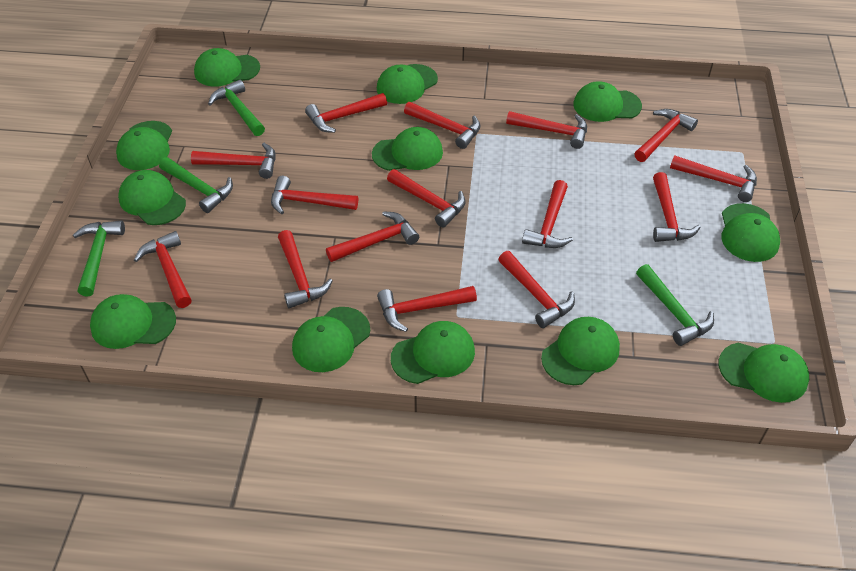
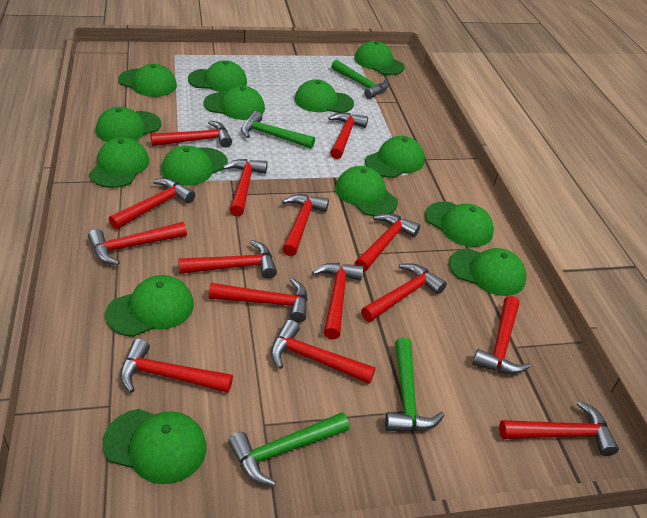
green cap: 12 -> 14

